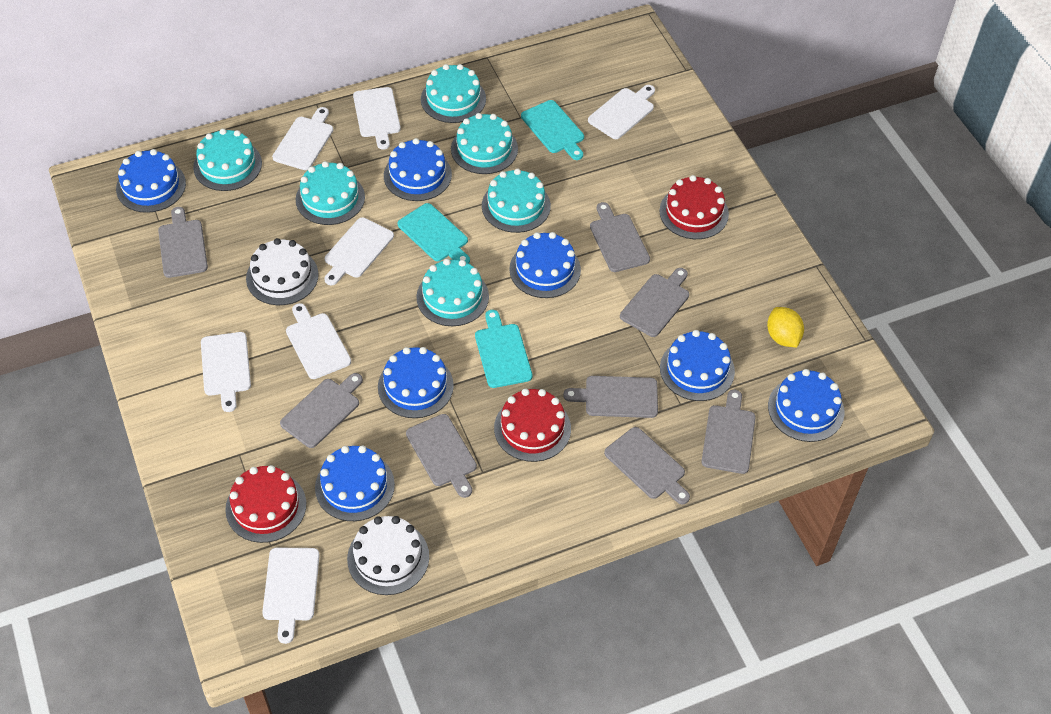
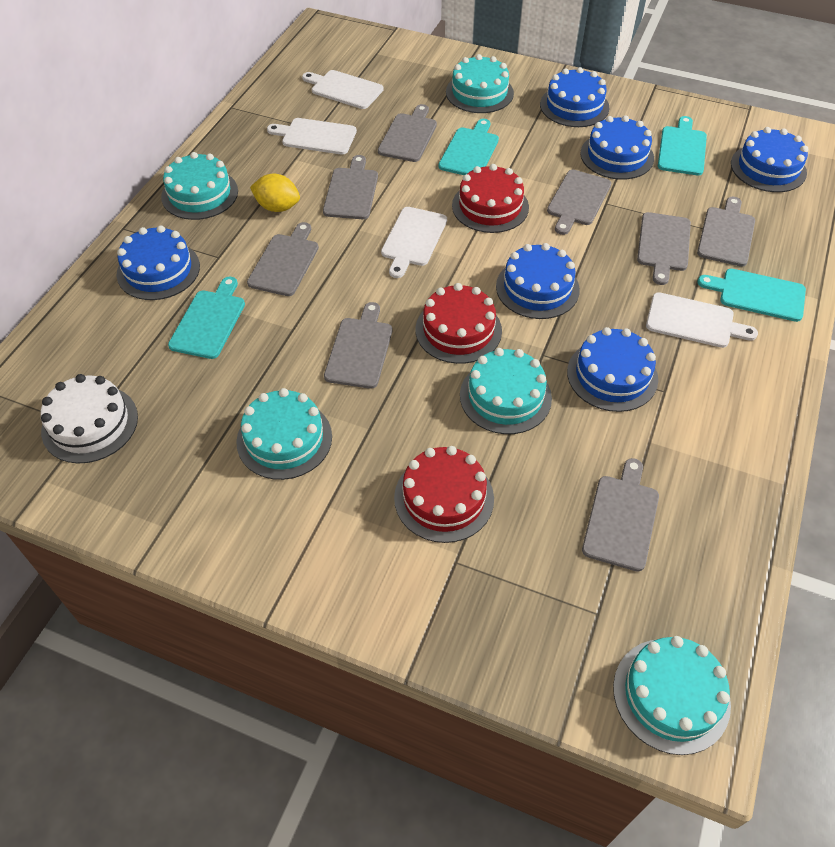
blue cake: 7 -> 6
turquoise cake: 6 -> 5
turquoise cutting board: 3 -> 4
white cake: 2 -> 1
white cutting board: 7 -> 4

